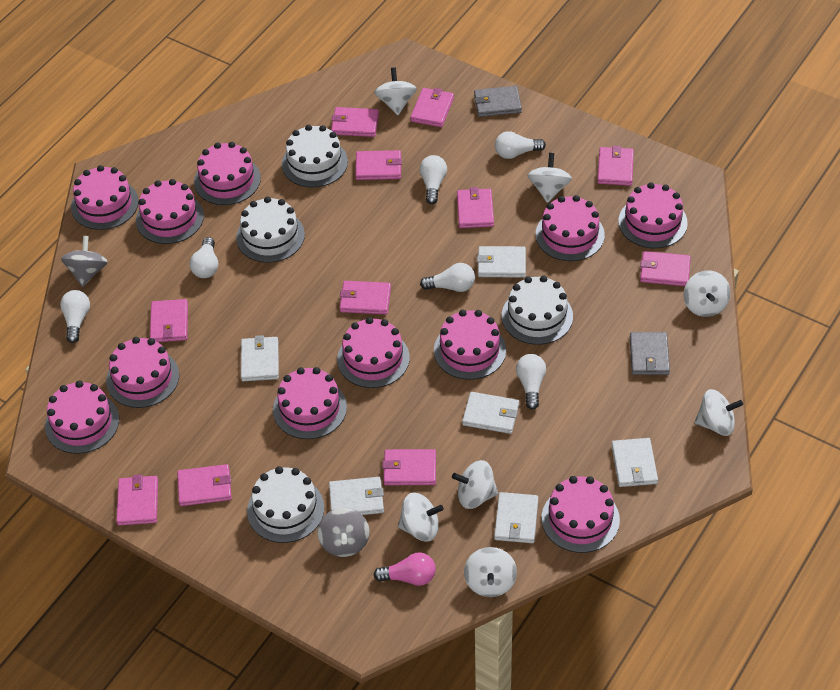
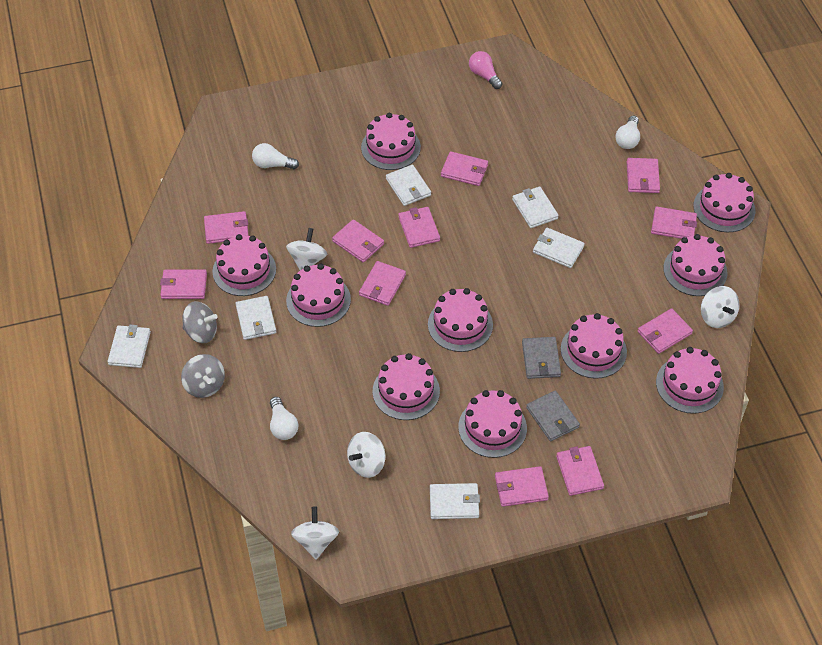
pink cake: 11 -> 10
white cake: 4 -> 0
white light bulb: 6 -> 3
white spinning top: 7 -> 4

